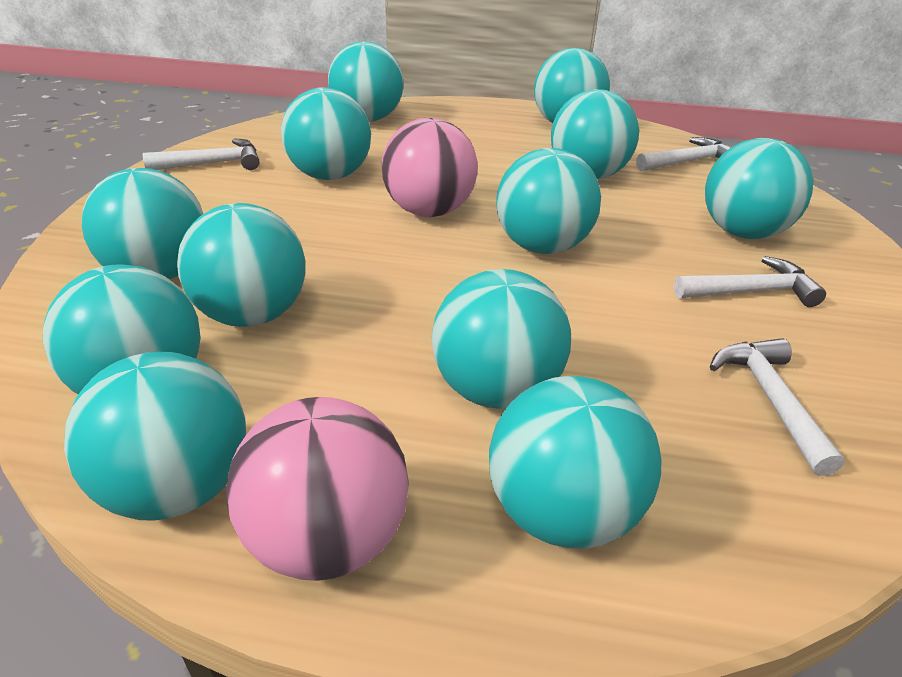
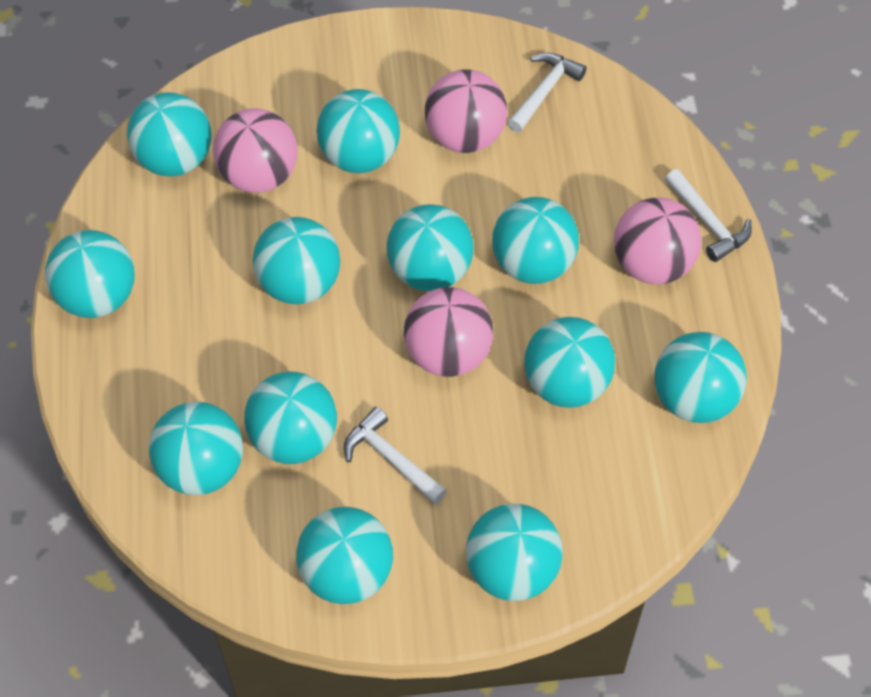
pink ball: 2 -> 4
white hammer: 4 -> 3

